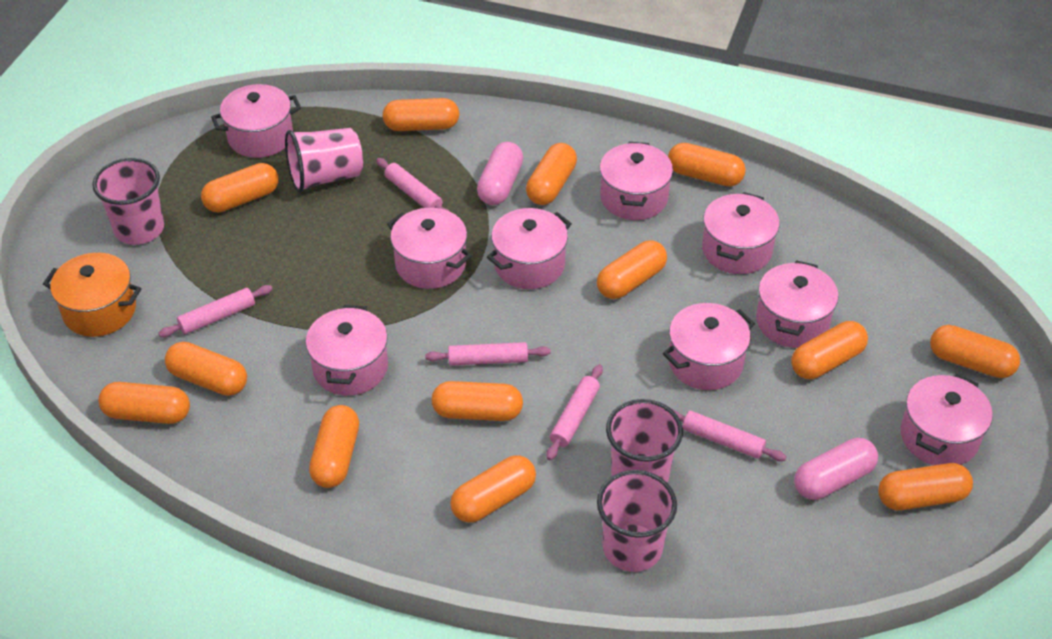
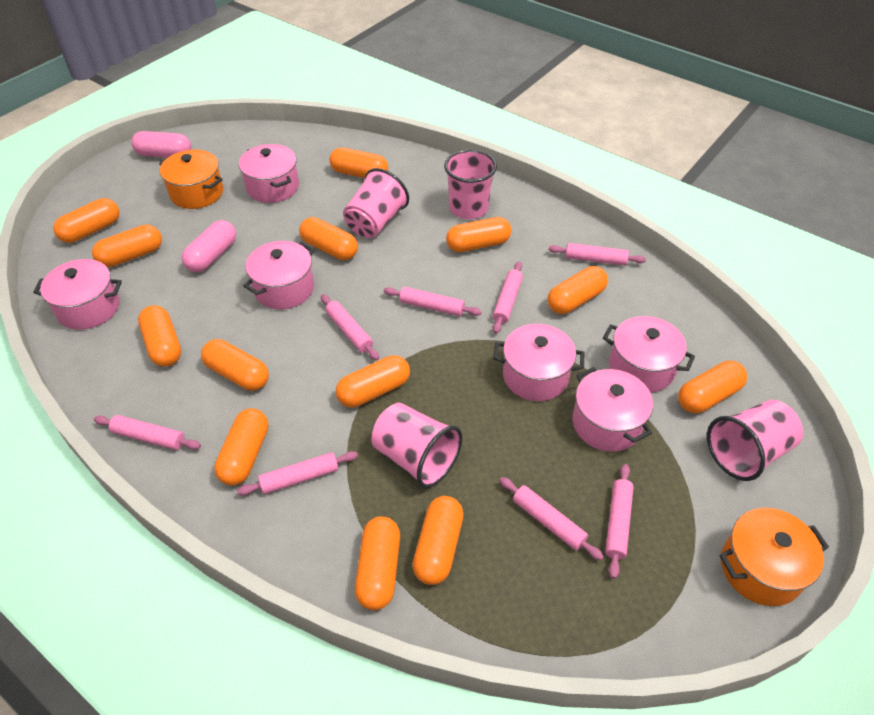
orange pot: 1 -> 2
pink pot: 9 -> 6
pink rolling pin: 5 -> 8

